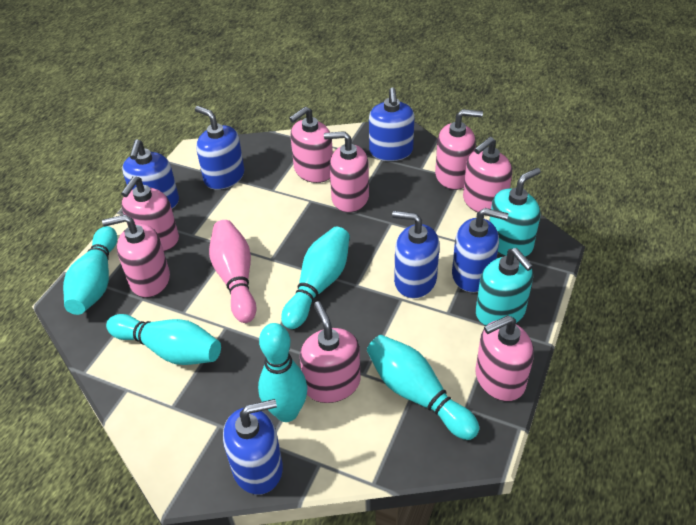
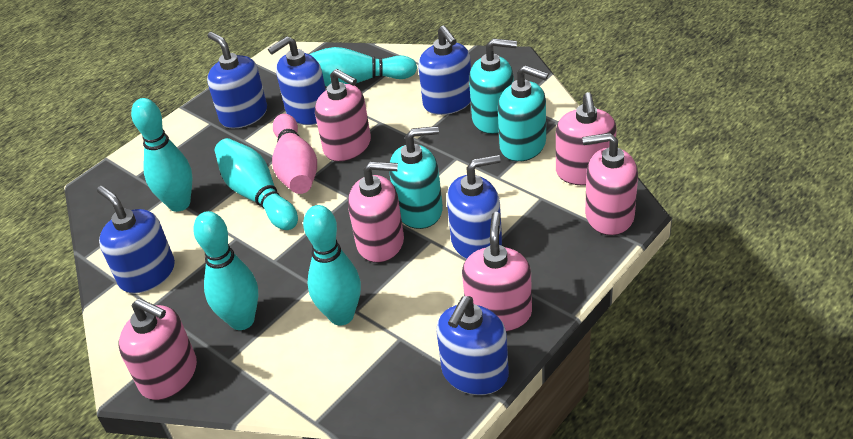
pink soap dispenser: 8 -> 6
turquoise soap dispenser: 2 -> 3

